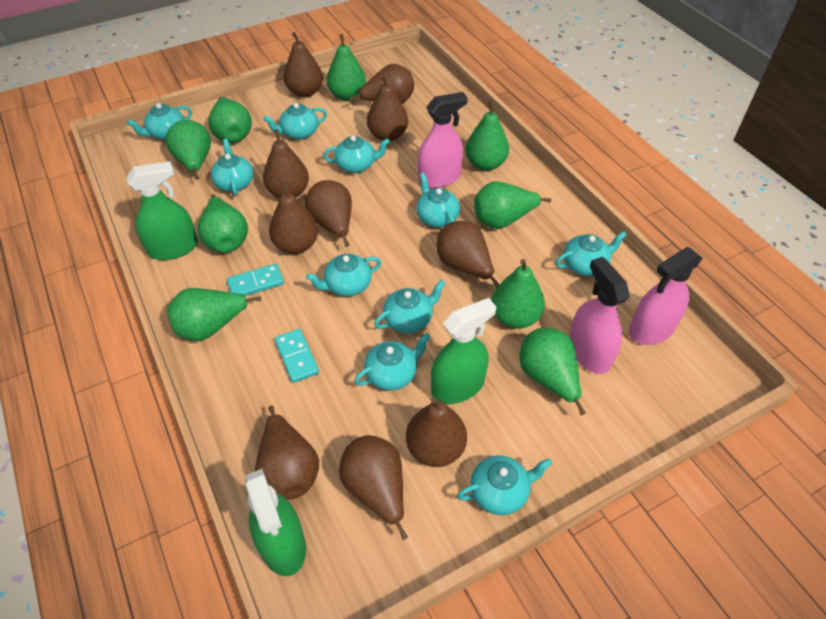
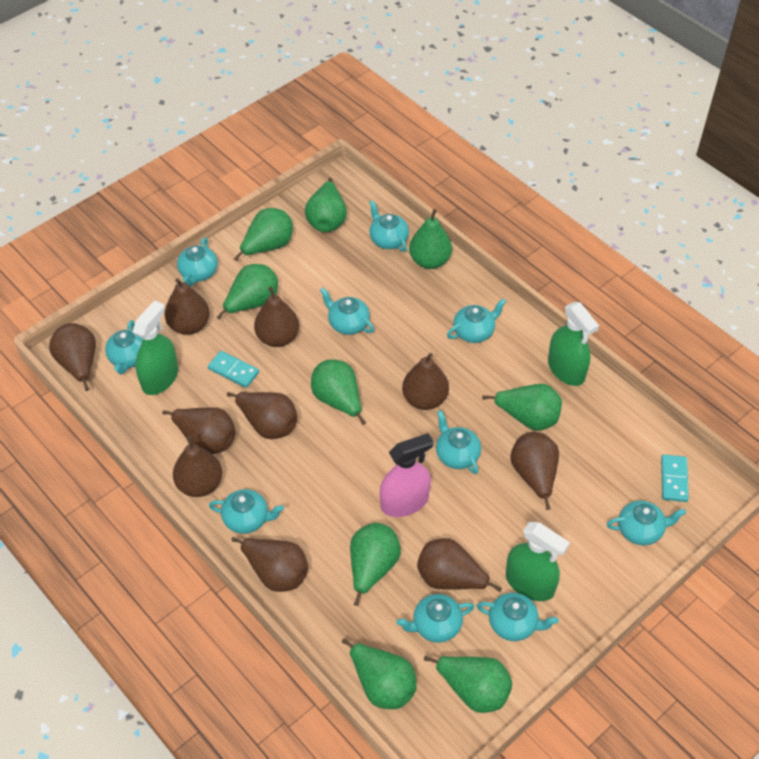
pink spray bottle: 3 -> 1

